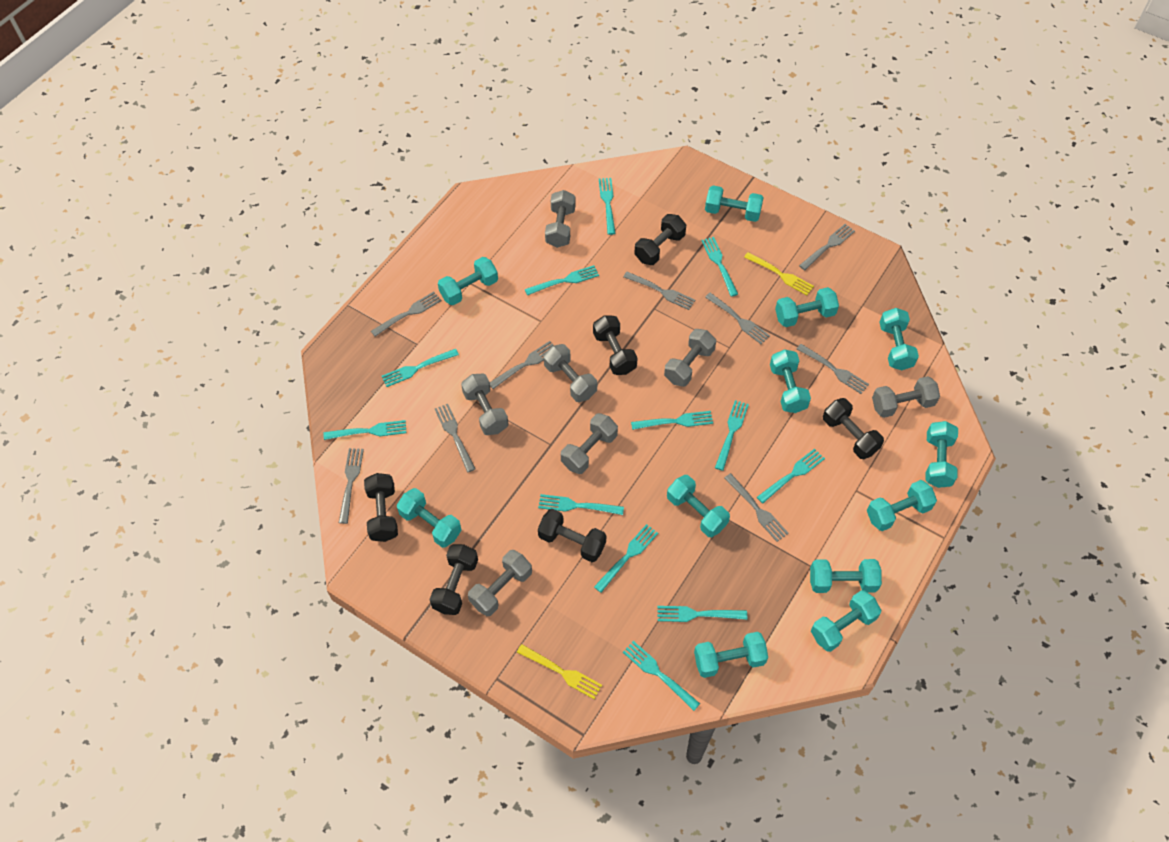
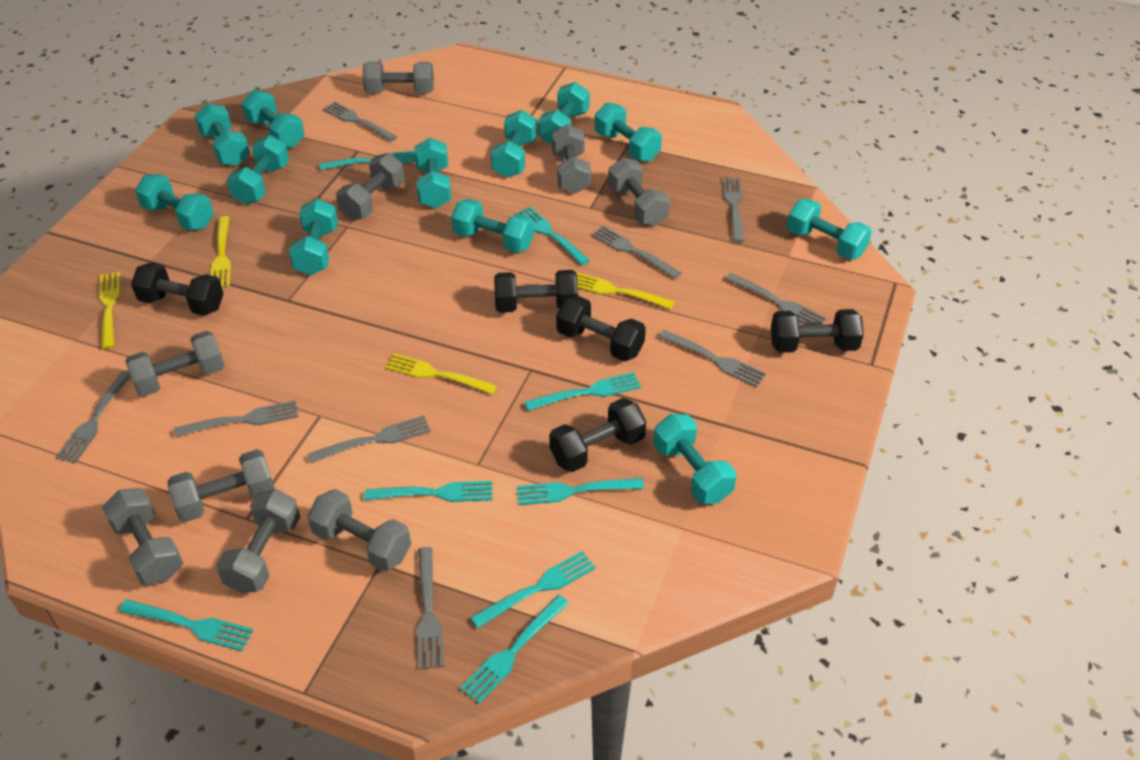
black dumbbell: 6 -> 5
grey dumbbell: 7 -> 9
turquoise fork: 12 -> 8
yellow fork: 2 -> 4

